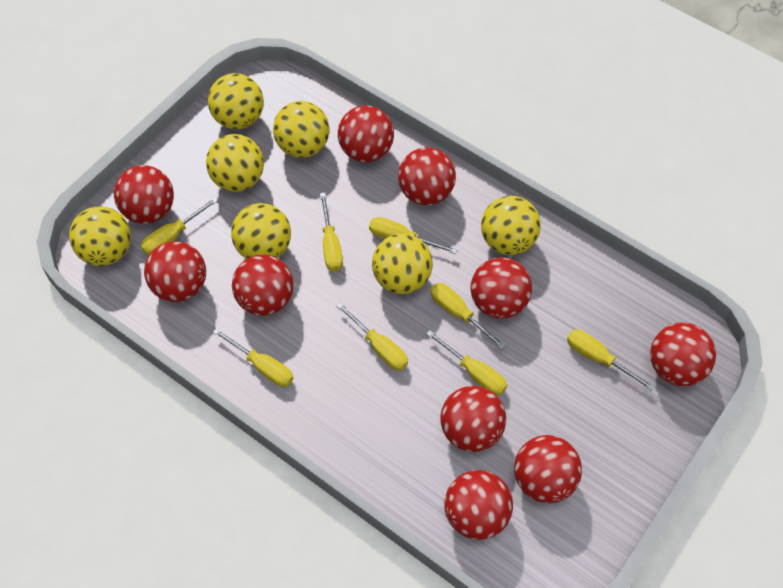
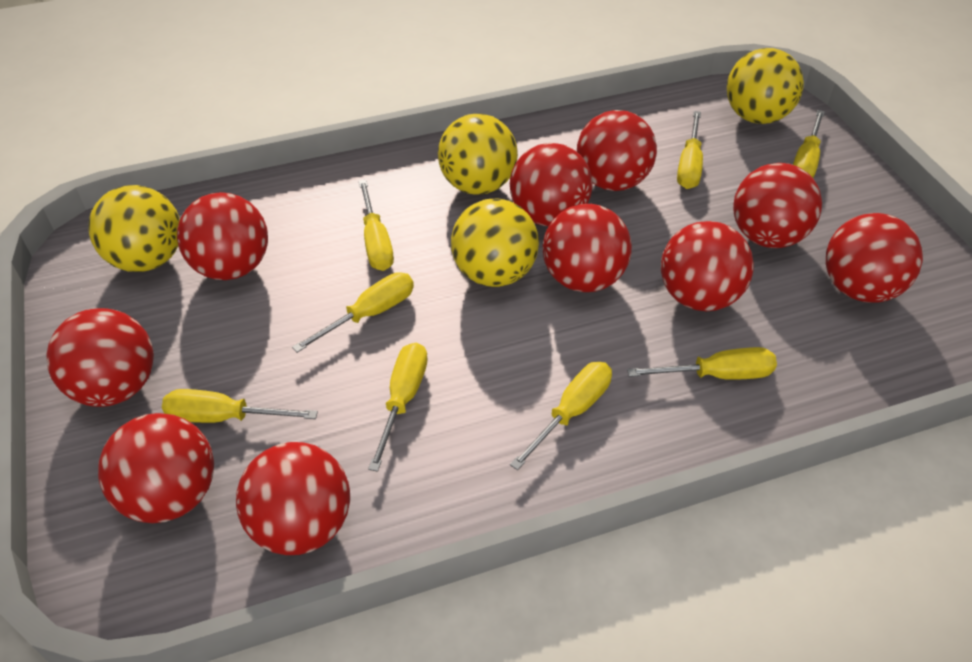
yellow ball: 7 -> 4

